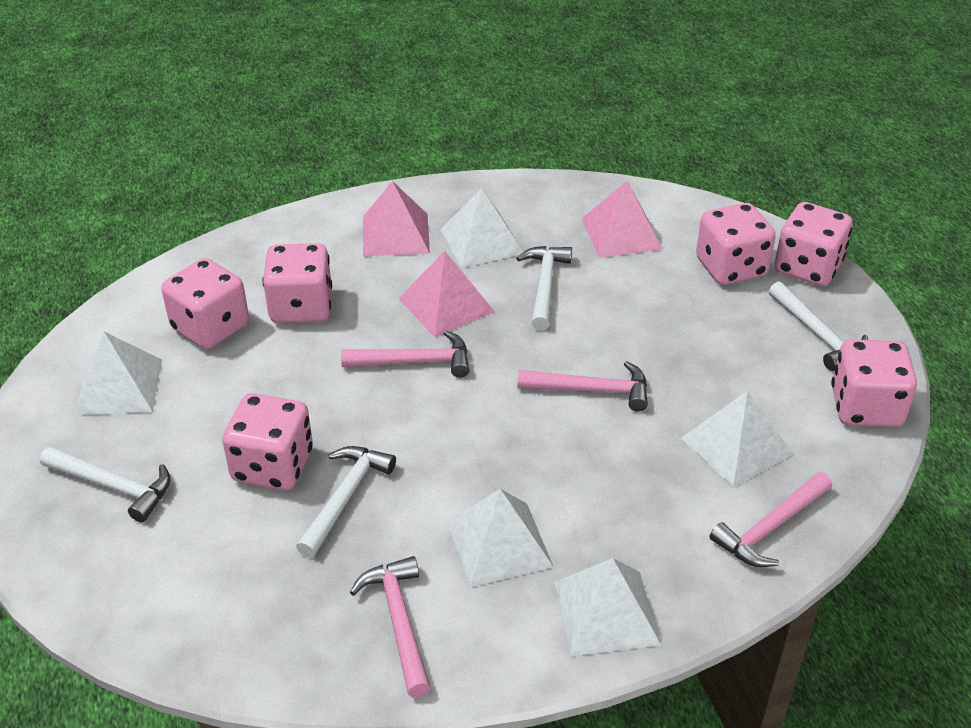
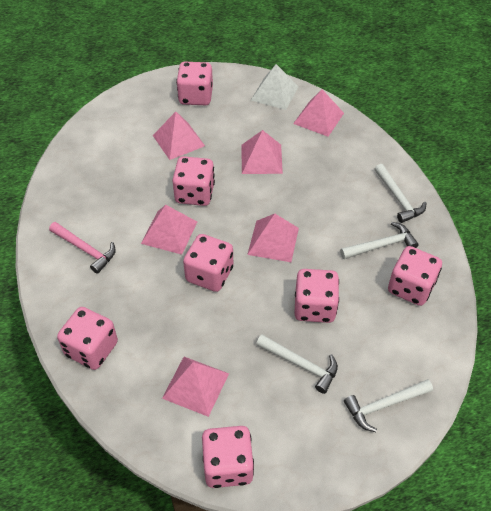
pink dice: 6 -> 7
pink hammer: 4 -> 1
pink pyramid: 3 -> 6
white pyramid: 5 -> 1

